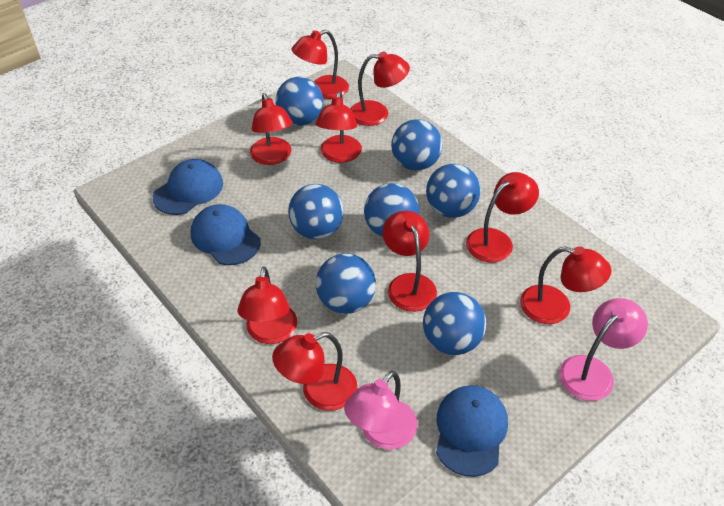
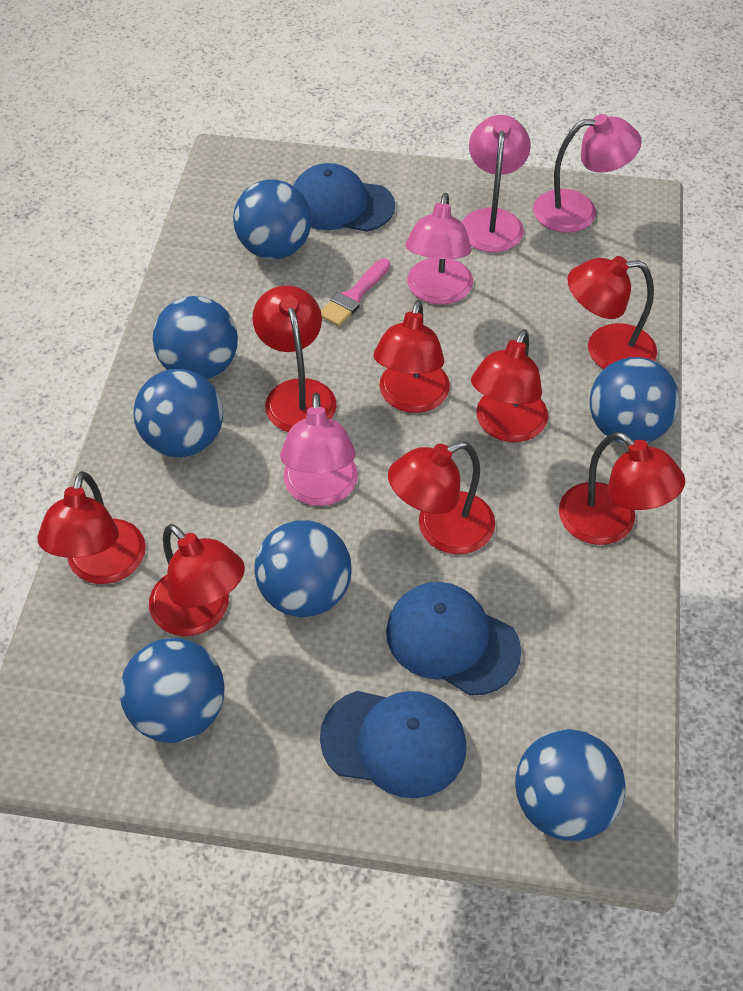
pink brush: 0 -> 1
pink lamp: 2 -> 4
red lamp: 9 -> 8

